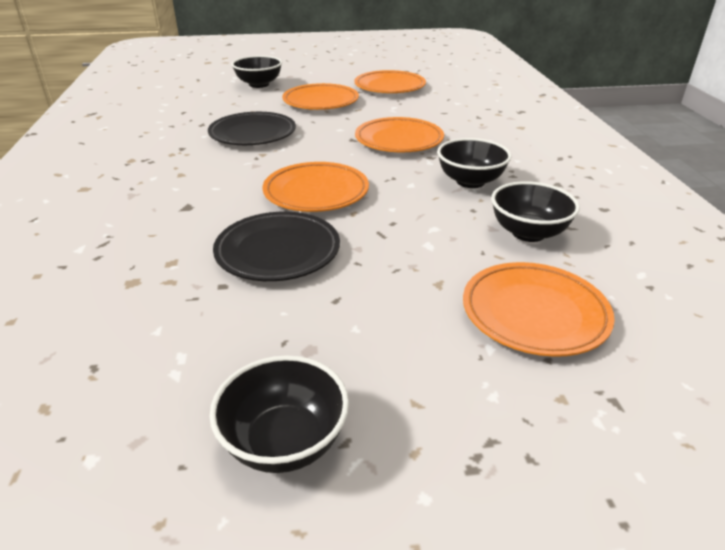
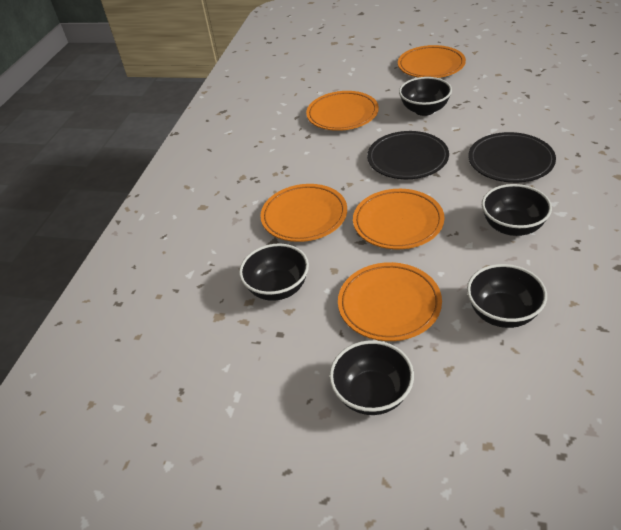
black bowl: 4 -> 5

